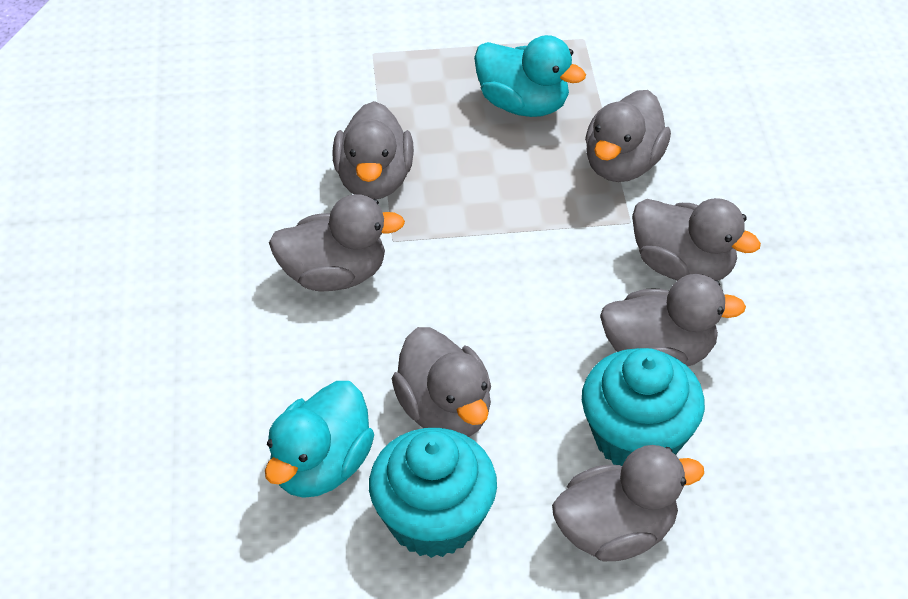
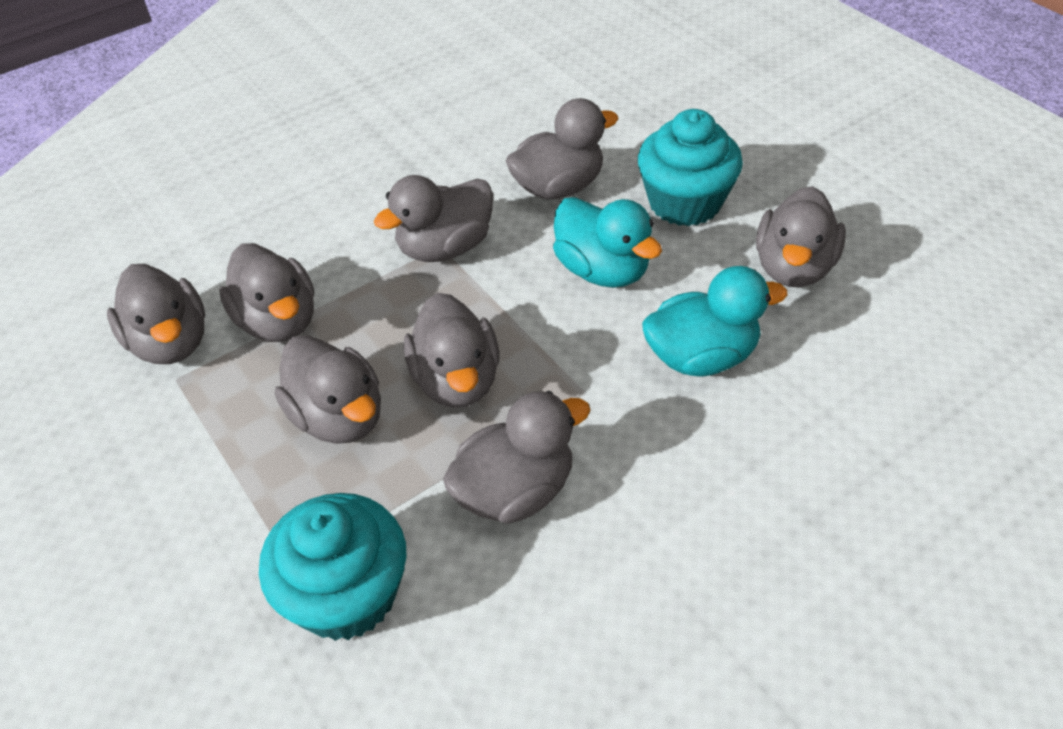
grey duck: 7 -> 8

